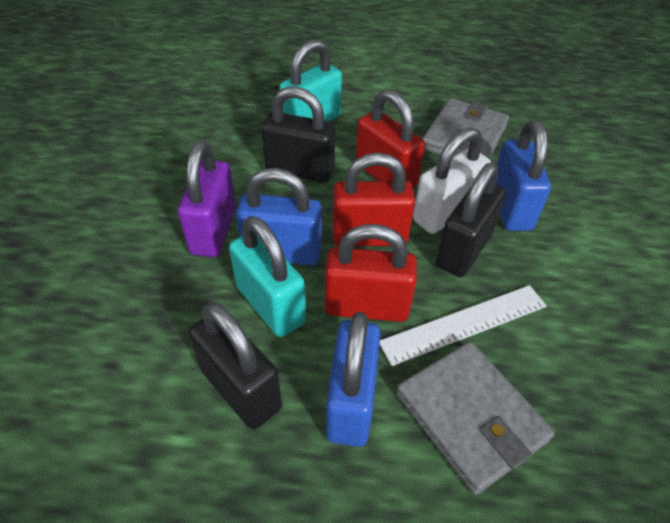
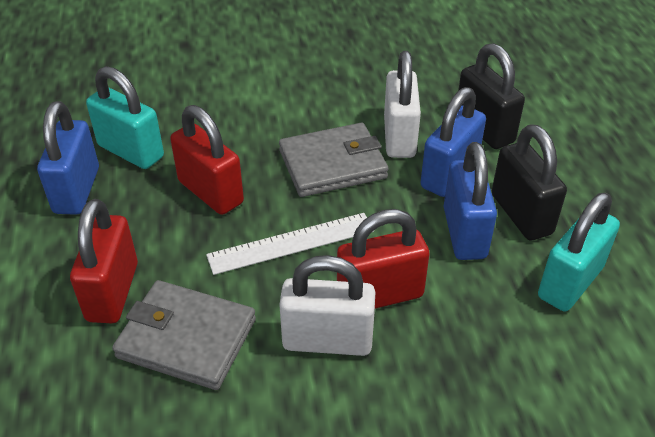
black padlock: 3 -> 2
purple padlock: 1 -> 0
white padlock: 1 -> 2

